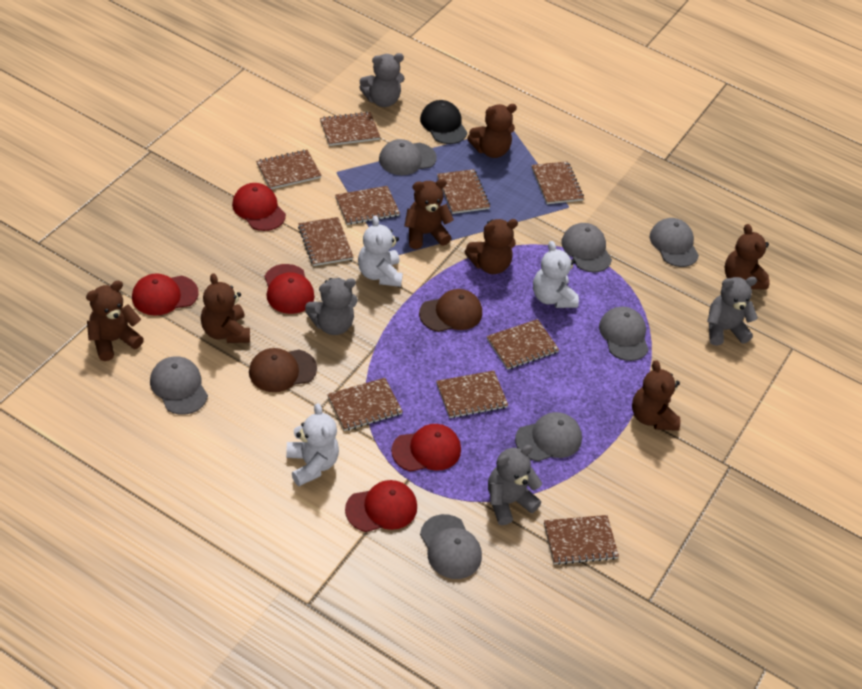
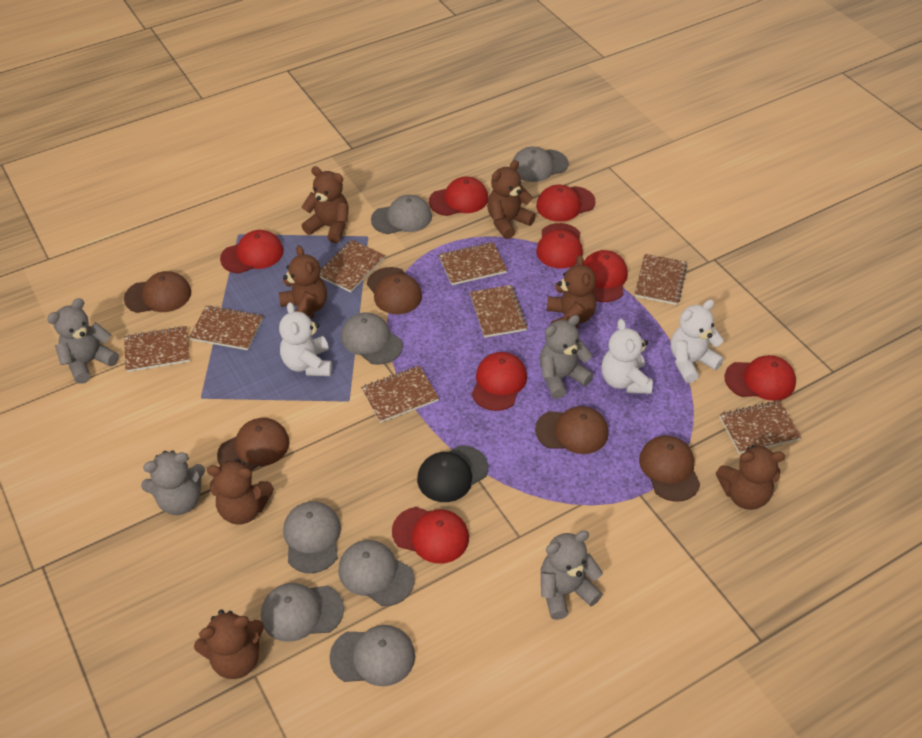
brown cap: 2 -> 5
brown notebook: 10 -> 8
red cap: 5 -> 8

